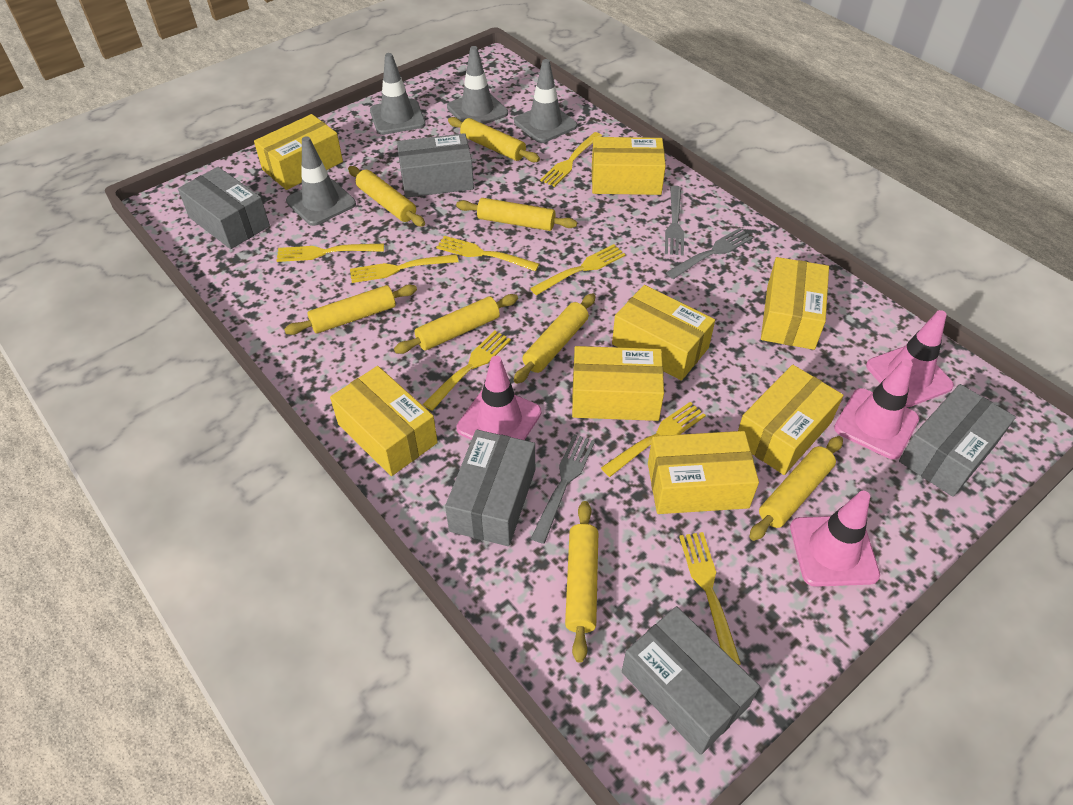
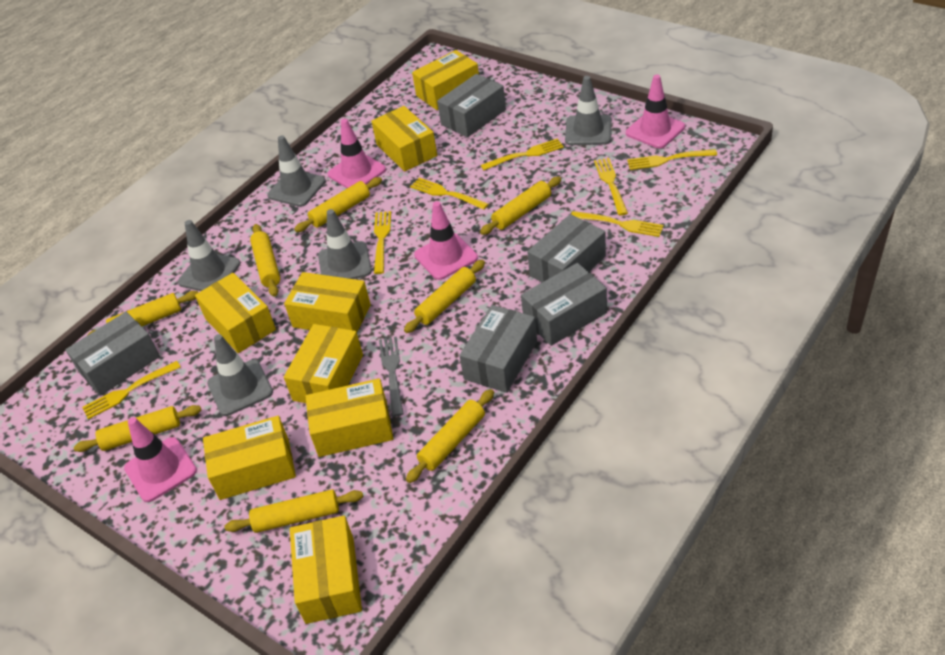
grey fork: 3 -> 1
grey traffic cone: 4 -> 5
yellow fork: 8 -> 7

